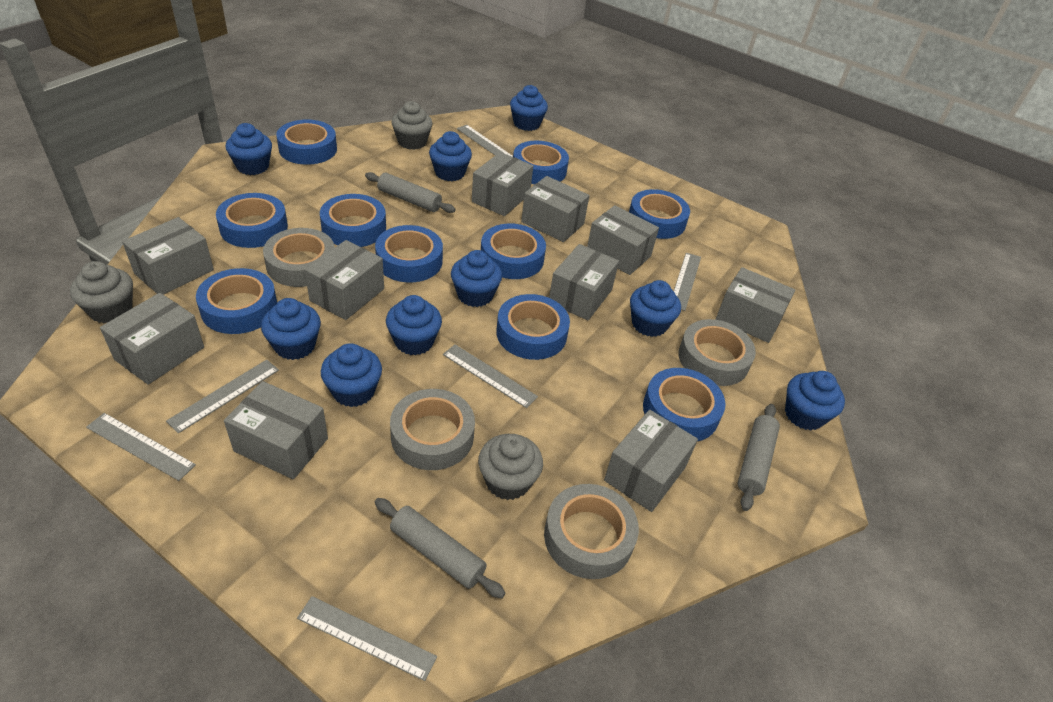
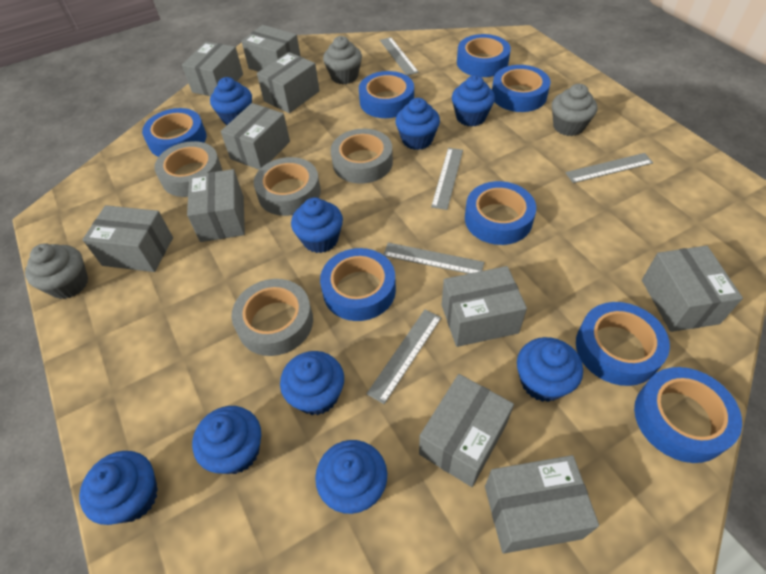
blue tape: 10 -> 8
grey rolling pin: 3 -> 0
grey ruler: 6 -> 5

